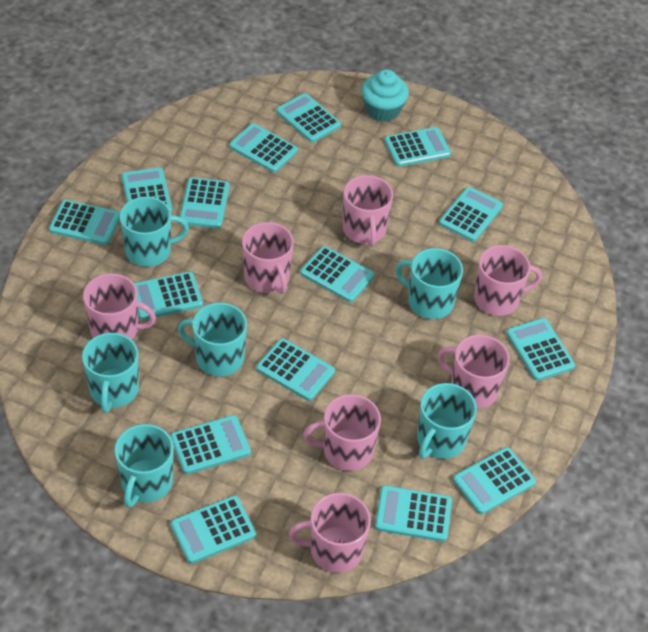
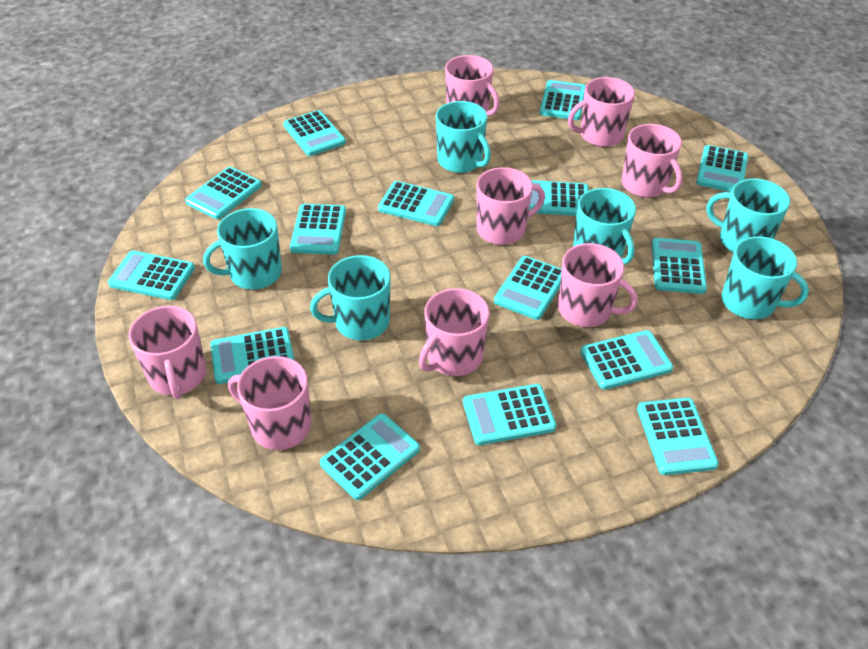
pink mug: 7 -> 8
turquoise cupcake: 1 -> 0

